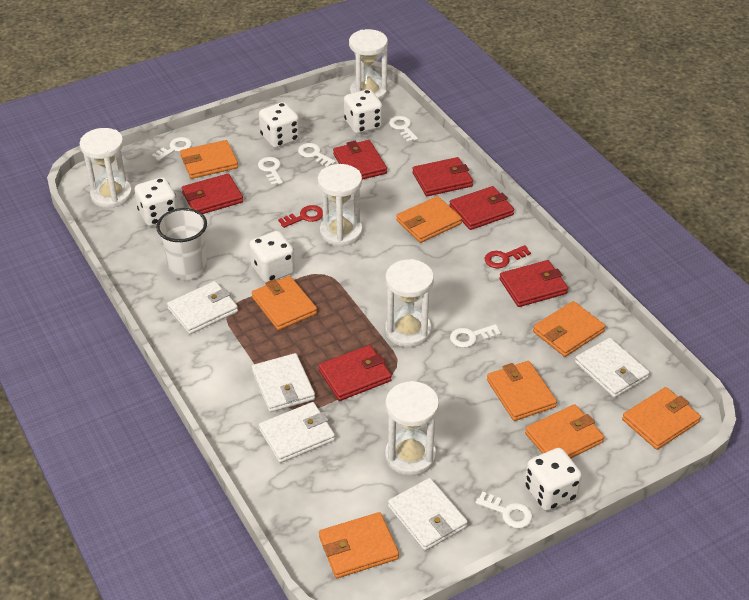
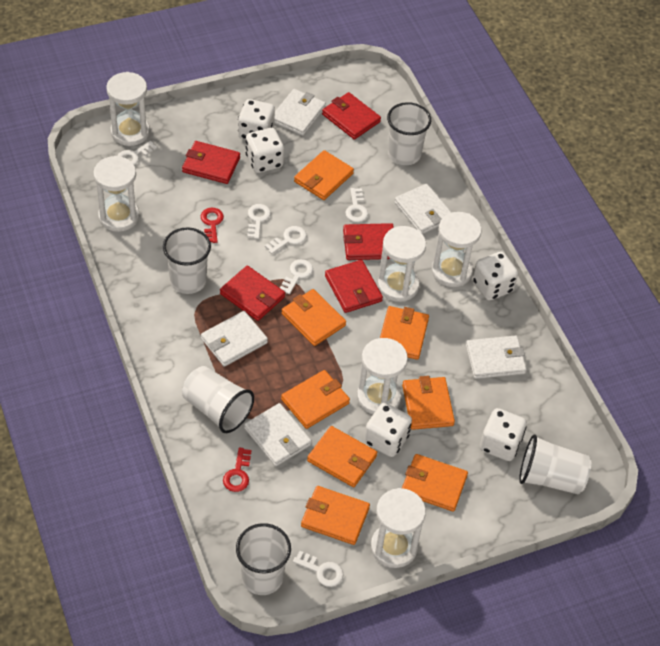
red wallet: 6 -> 5
white cup: 1 -> 5
white hourglass: 5 -> 6

